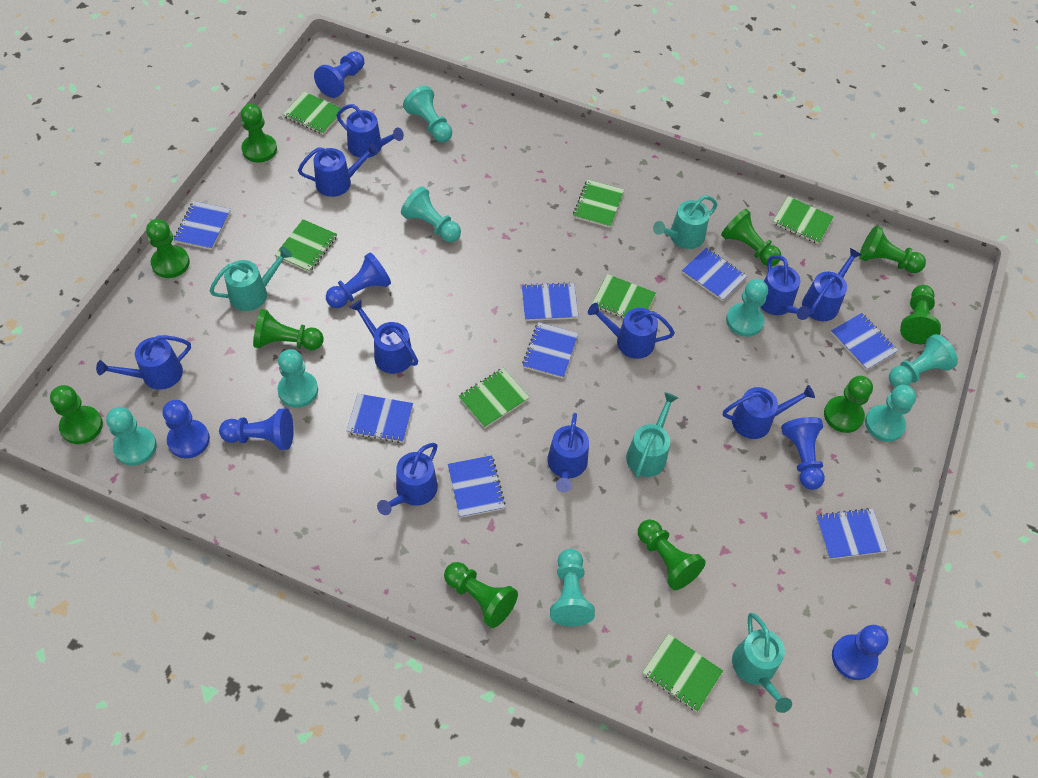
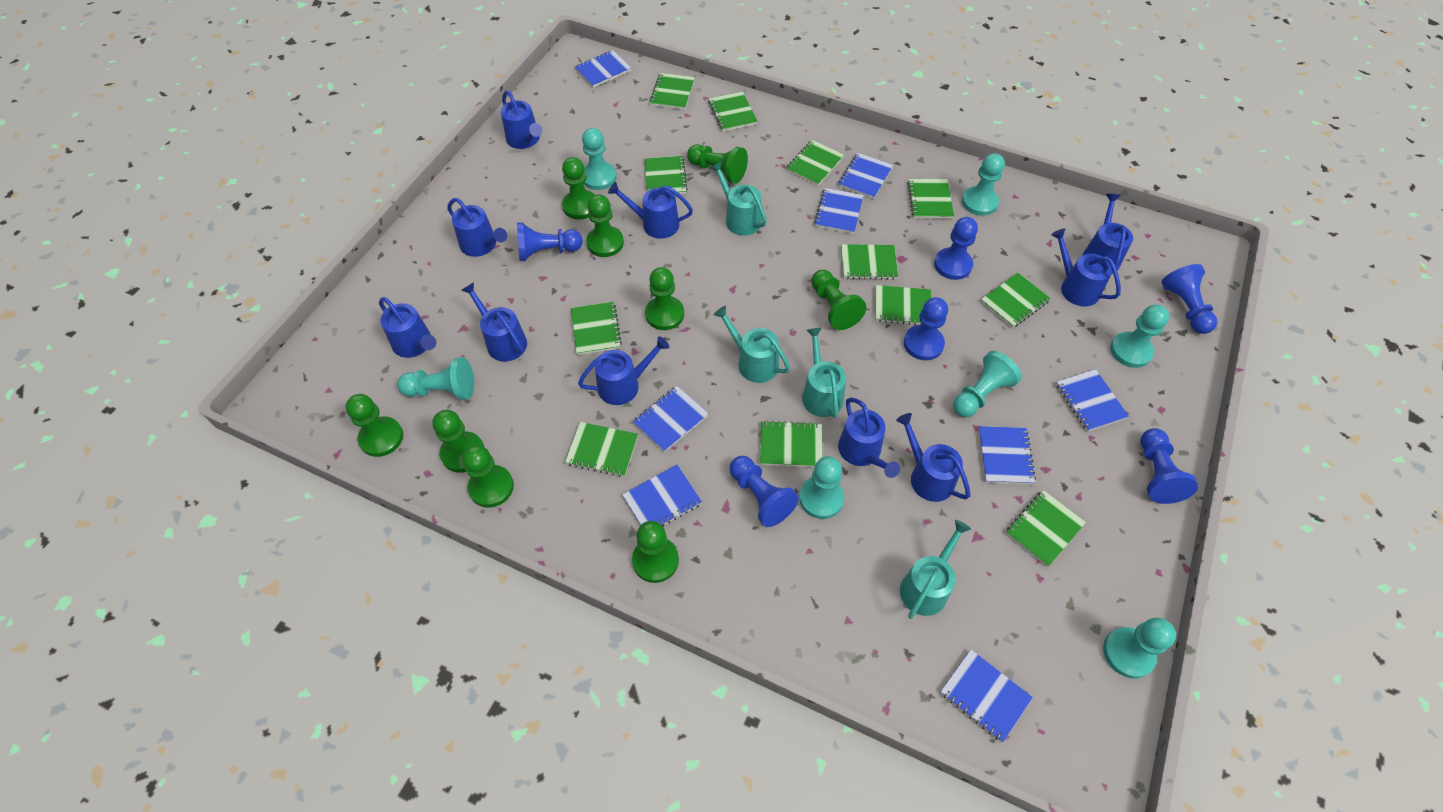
green notebook: 7 -> 12
green pawn: 10 -> 9
turquoise pawn: 8 -> 7

